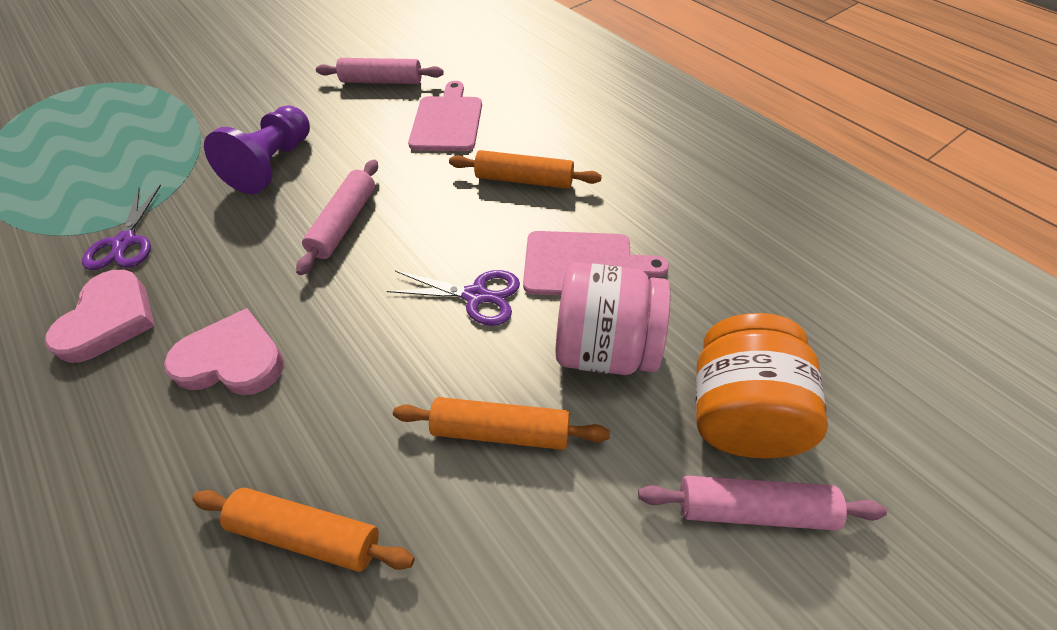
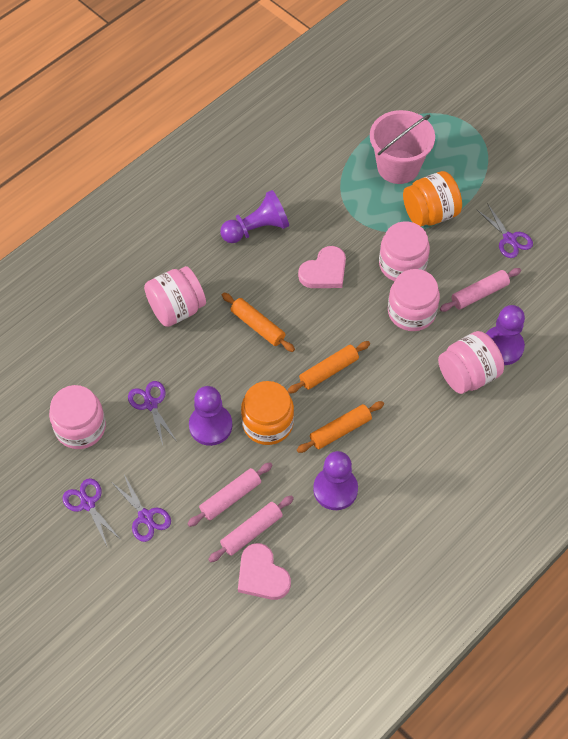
orange jar: 1 -> 2
pink bucket: 0 -> 1
pink cutting board: 2 -> 0
pink jar: 1 -> 5
purple pawn: 1 -> 4
purple scissors: 2 -> 4

